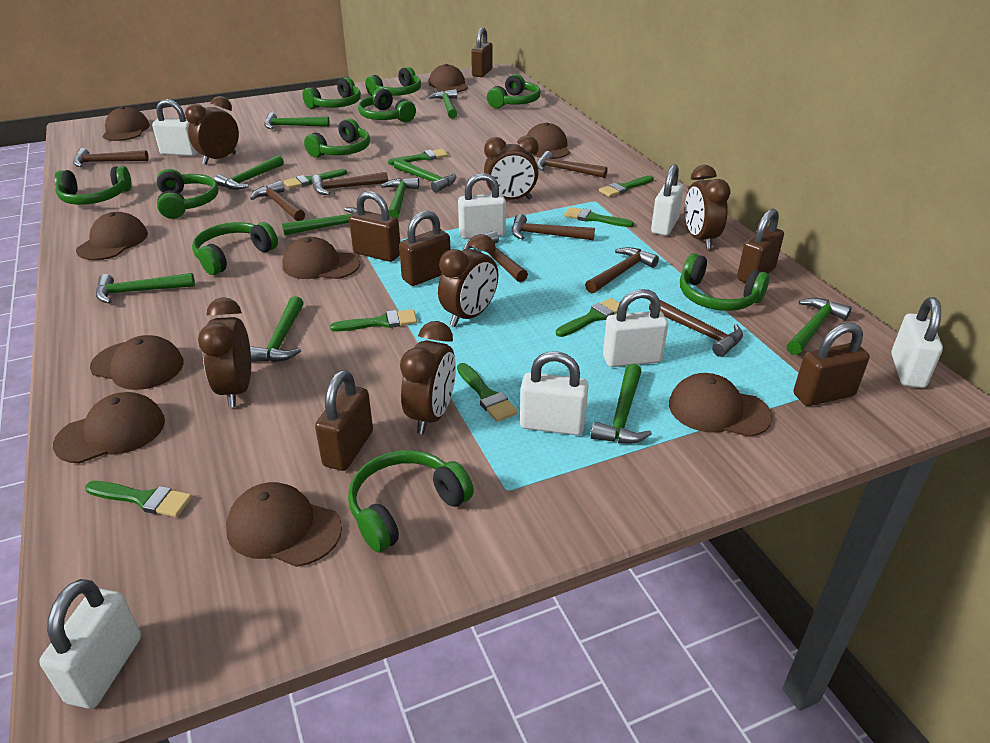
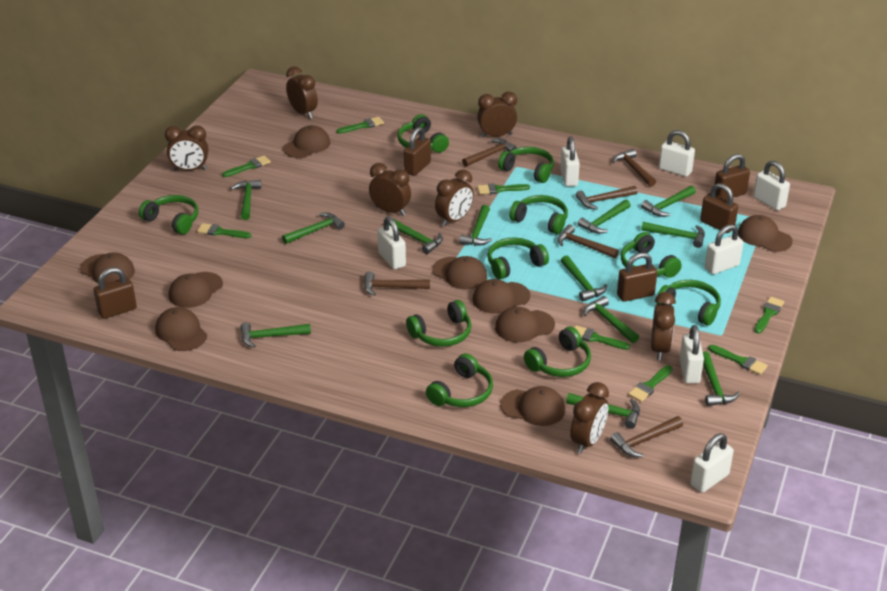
brown clock: 6 -> 7
brown hammer: 8 -> 6
brown padlock: 6 -> 5
green hammer: 10 -> 12

